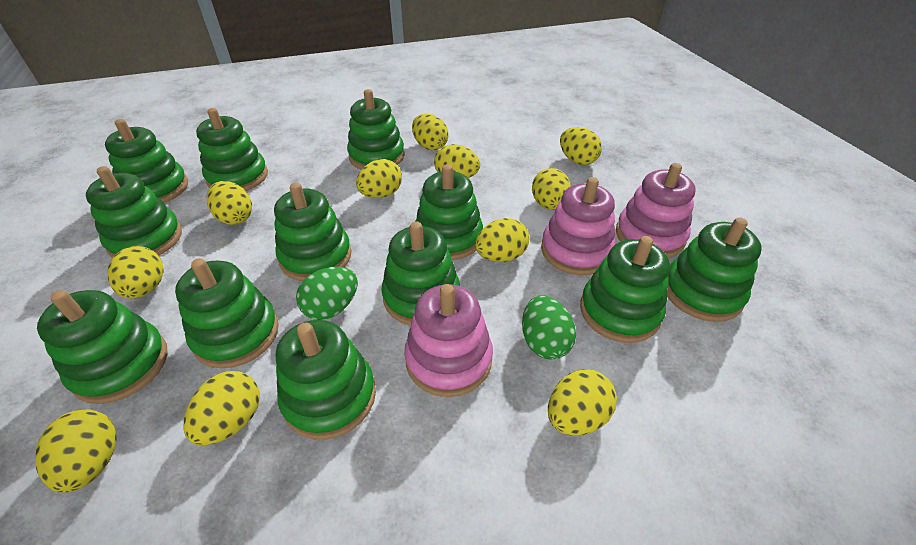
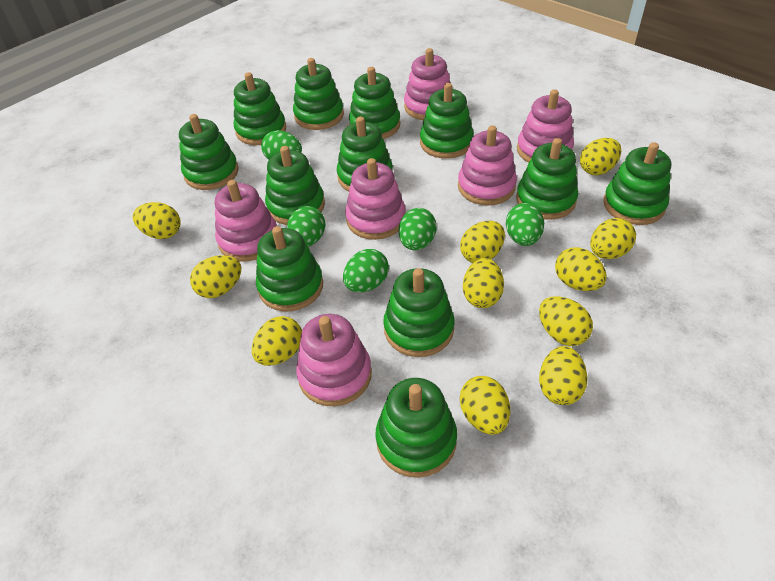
green egg: 2 -> 5
pink stacking toy: 3 -> 6

